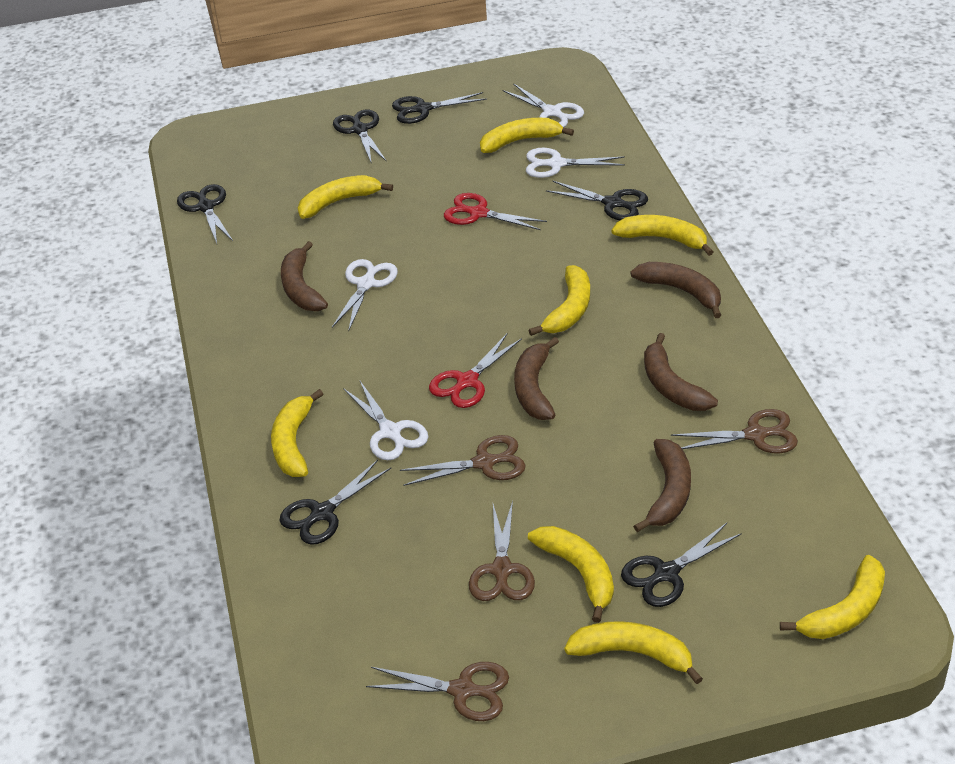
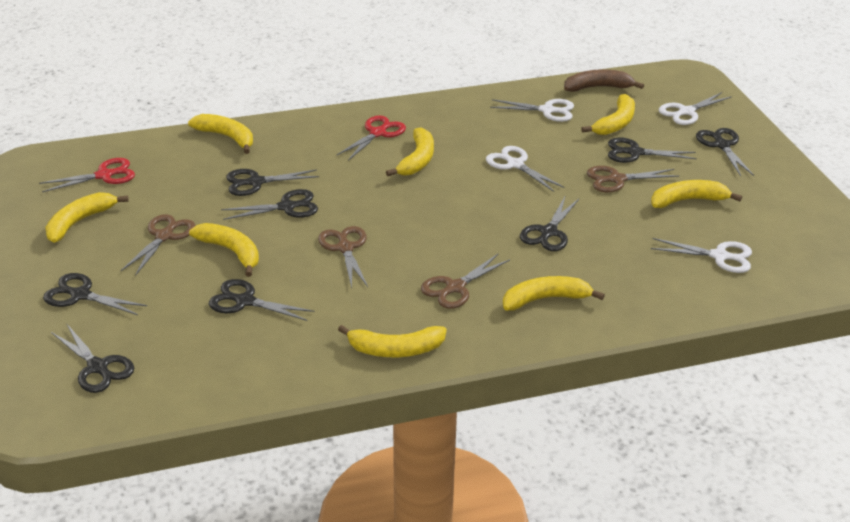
black scissors: 6 -> 8
brown banana: 5 -> 1

